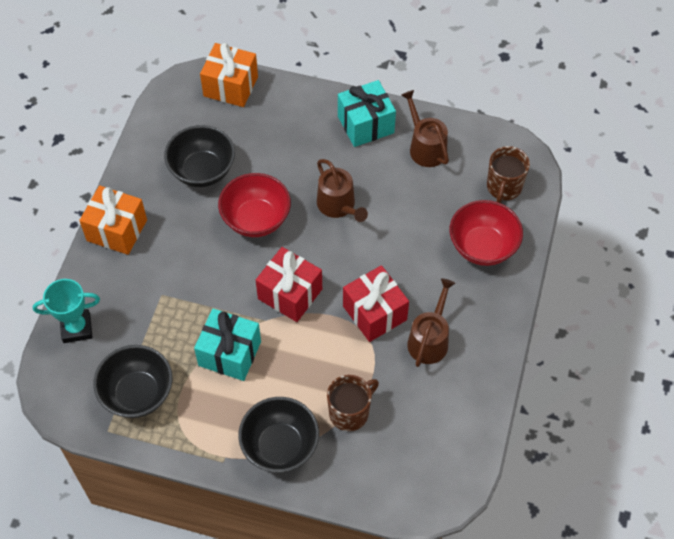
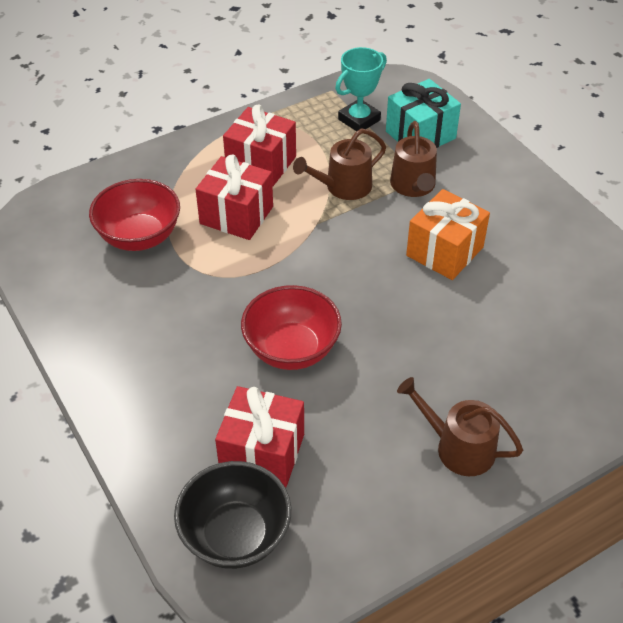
black bowl: 3 -> 1
brown mug: 2 -> 0
orange gift: 2 -> 1
red gift: 2 -> 3
turquoise gift: 2 -> 1

